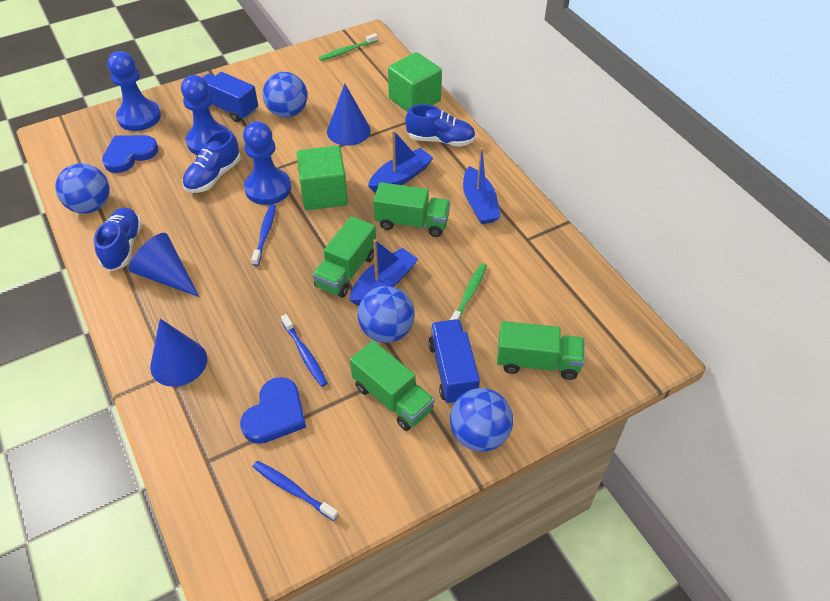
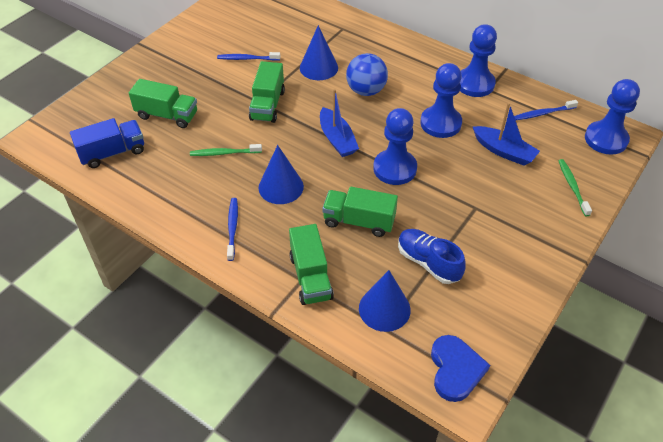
blue ball: 4 -> 1
blue boat: 3 -> 2
blue heart: 2 -> 1
blue pawn: 3 -> 4
blue shoe: 3 -> 1
blue truck: 2 -> 1
green cube: 2 -> 0

